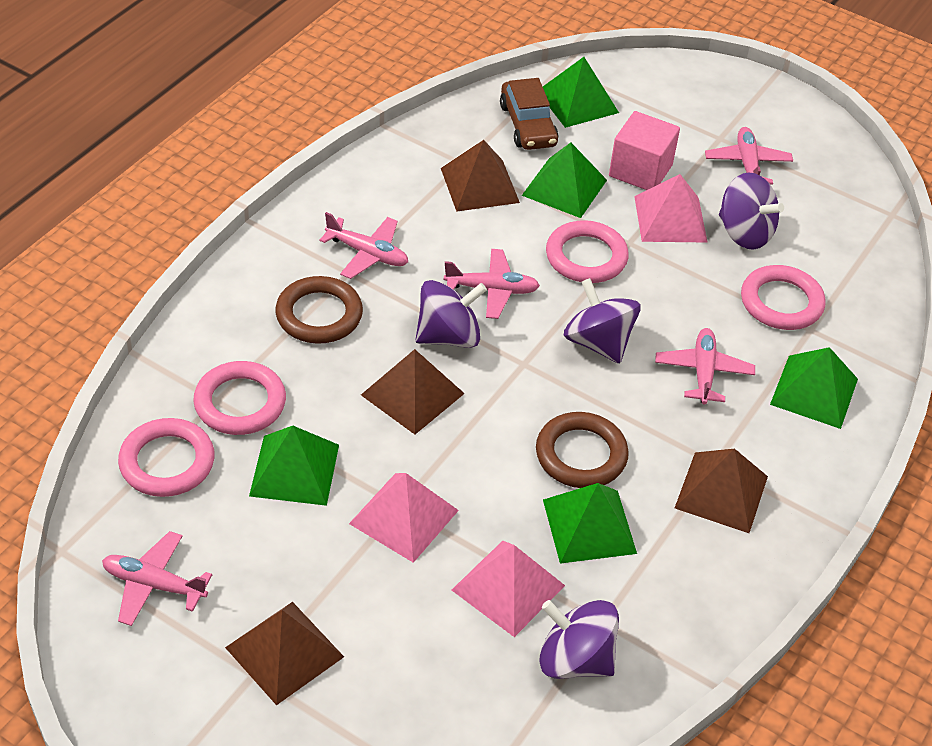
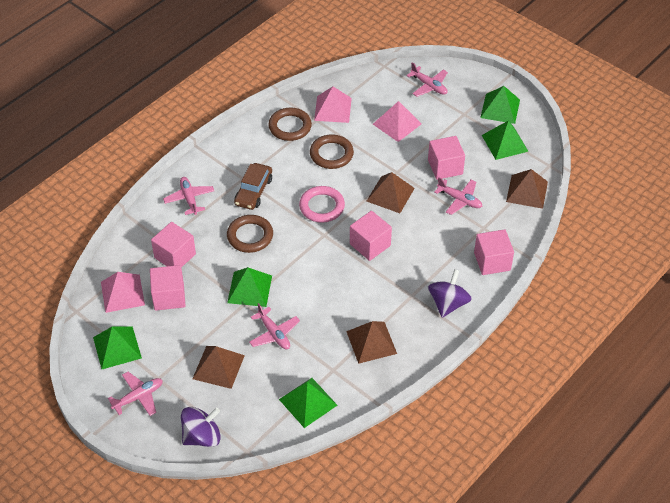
brown ring: 2 -> 3
pink cube: 1 -> 5
pink ring: 4 -> 1
purple spinning top: 4 -> 2

